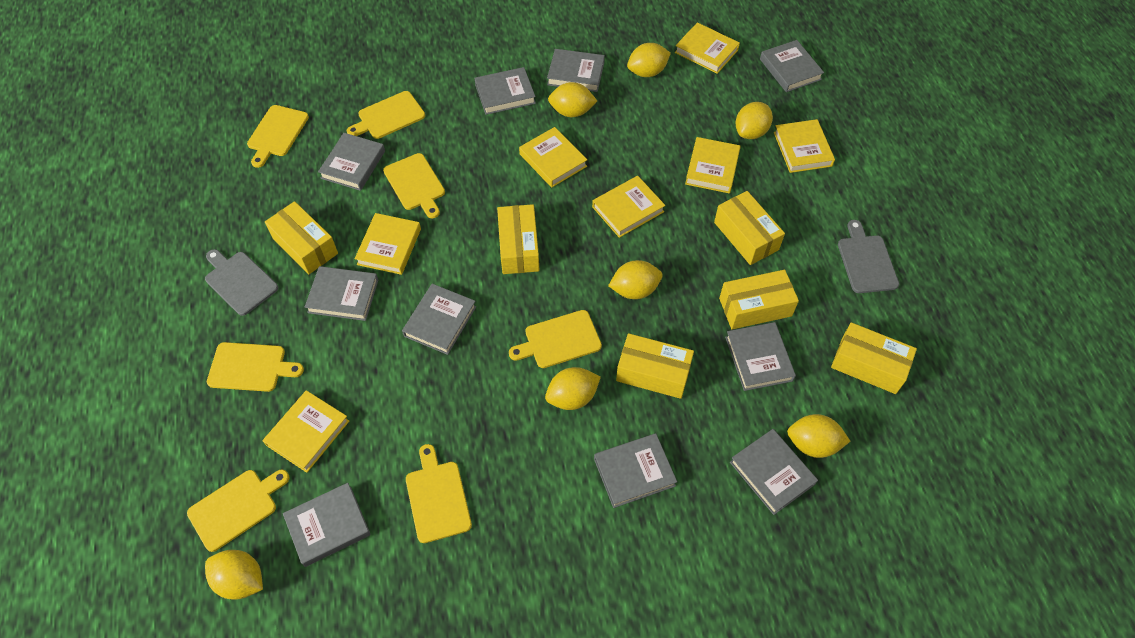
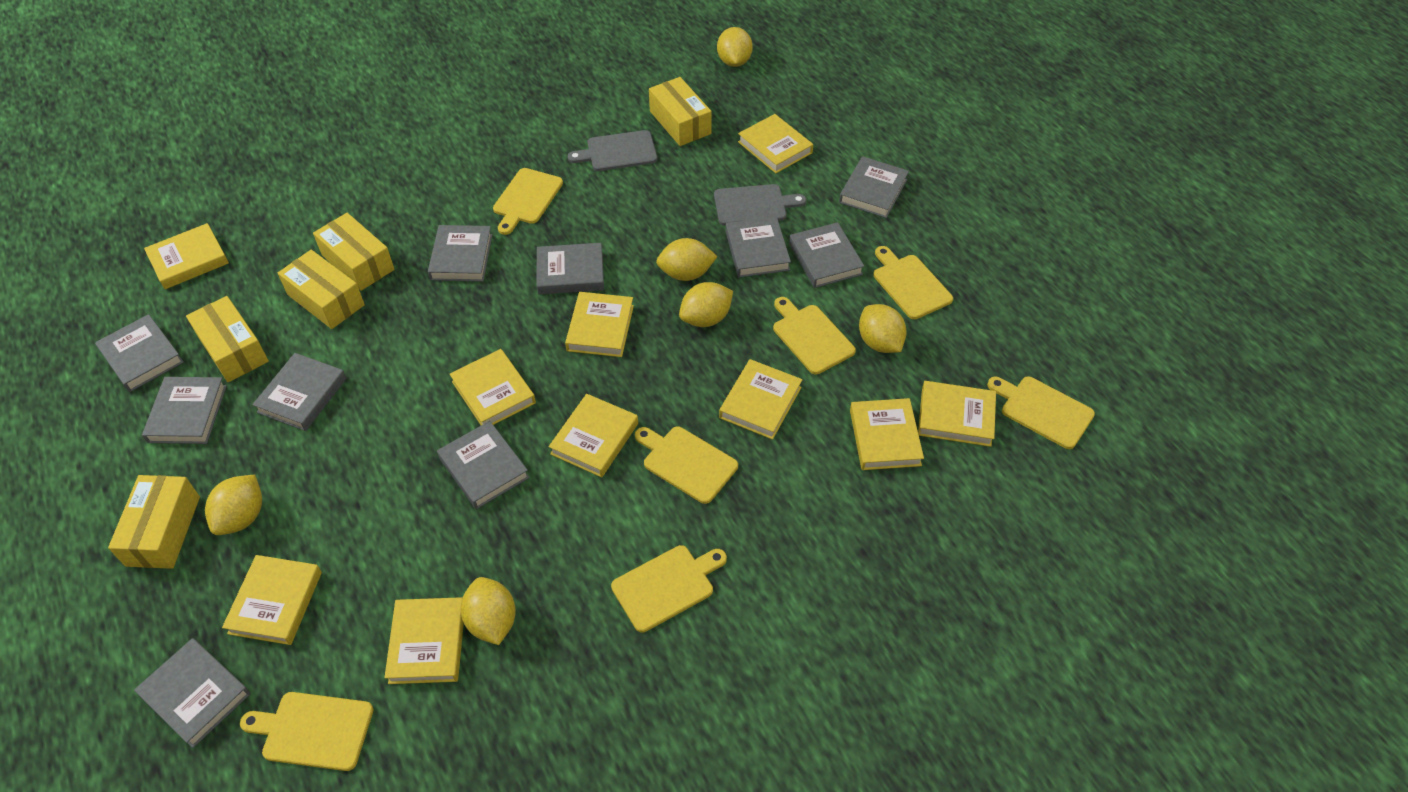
yellow book: 7 -> 10
yellow box: 6 -> 5
yellow lemon: 7 -> 6

